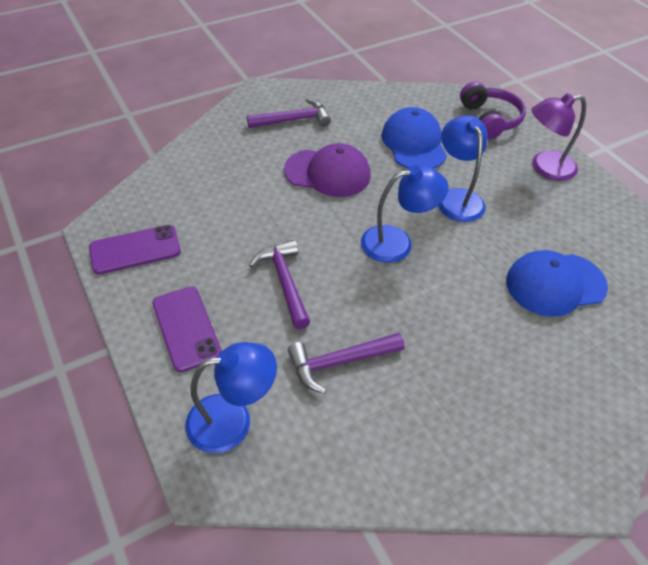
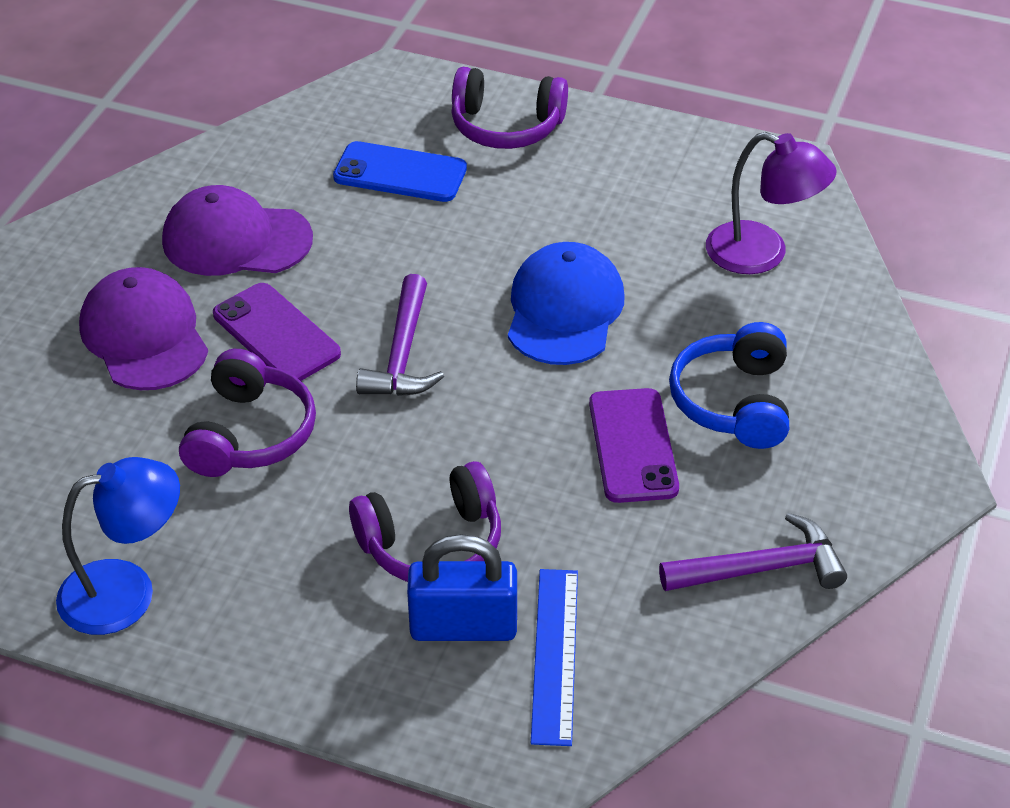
blue cap: 2 -> 1
blue headphones: 0 -> 1
blue lamp: 3 -> 1
blue padlock: 0 -> 1
blue phone: 0 -> 1
blue ruler: 0 -> 1
purple cap: 1 -> 2
purple hammer: 3 -> 2
purple headphones: 1 -> 3

